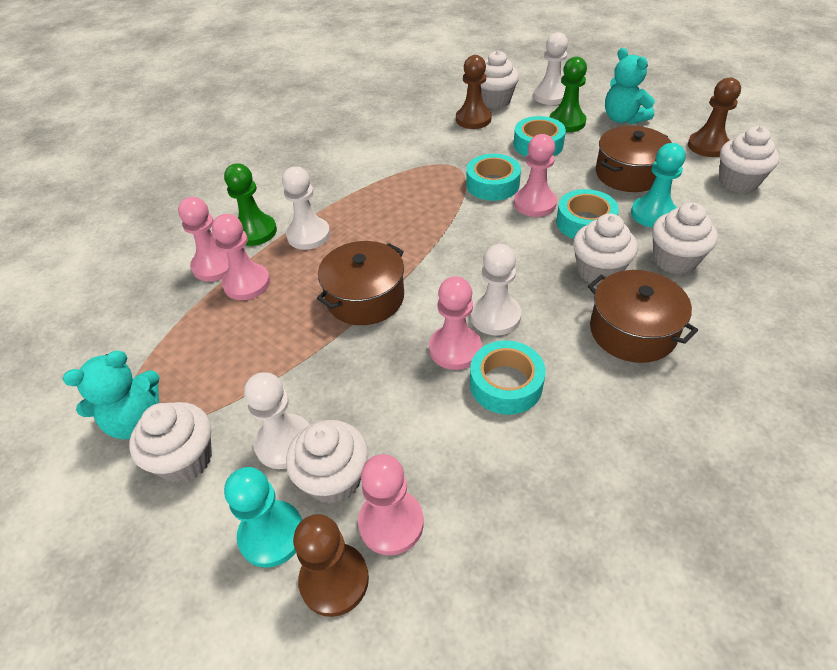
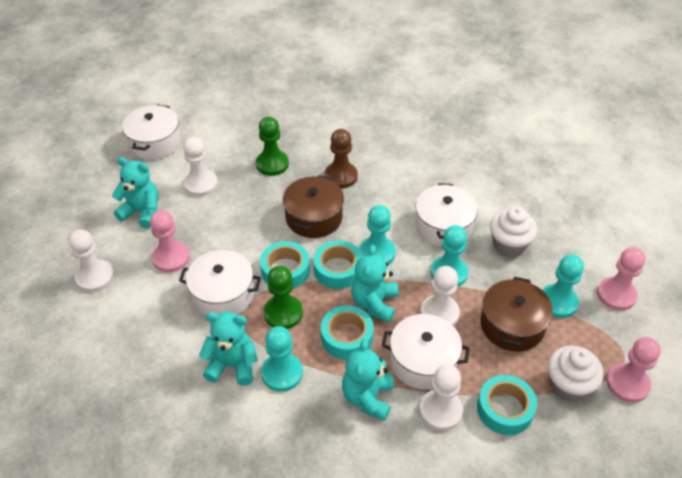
brown pawn: 3 -> 1
brown pot: 3 -> 2
pink pawn: 5 -> 3
turquoise pawn: 2 -> 4
turquoise teddy bear: 2 -> 4
white cupcake: 6 -> 2
white pot: 0 -> 4

